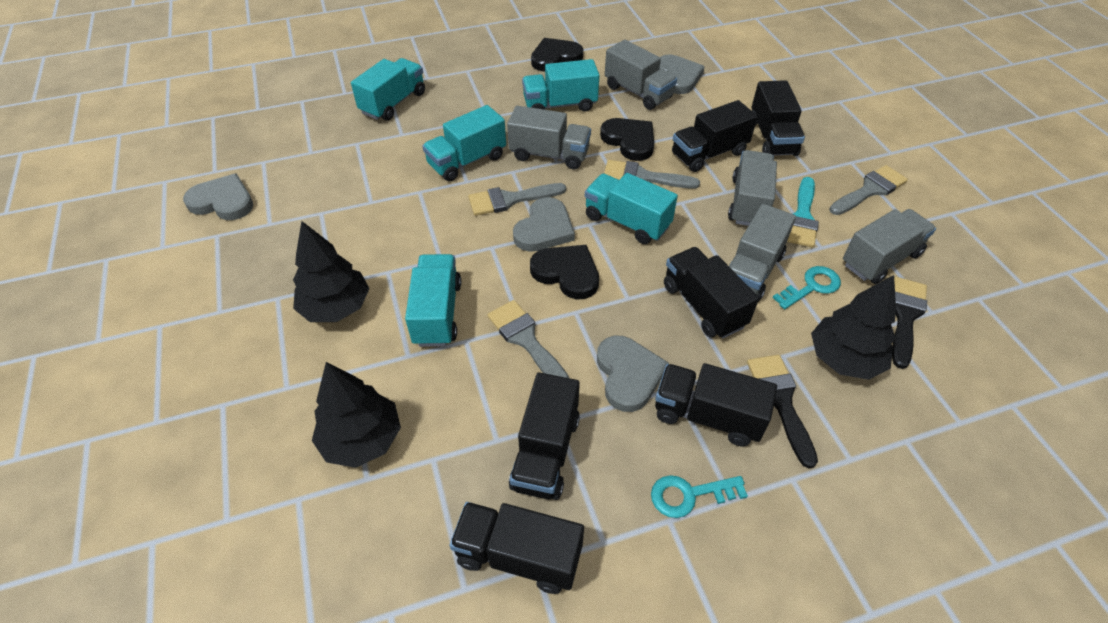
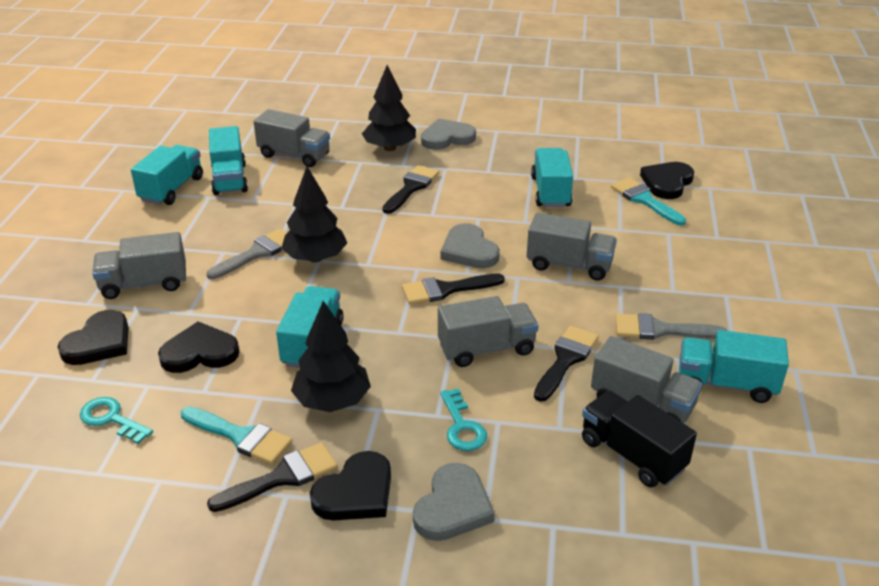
black brush: 2 -> 4
black heart: 3 -> 4
black truck: 6 -> 1
grey brush: 4 -> 2
grey heart: 4 -> 3
turquoise brush: 1 -> 2

